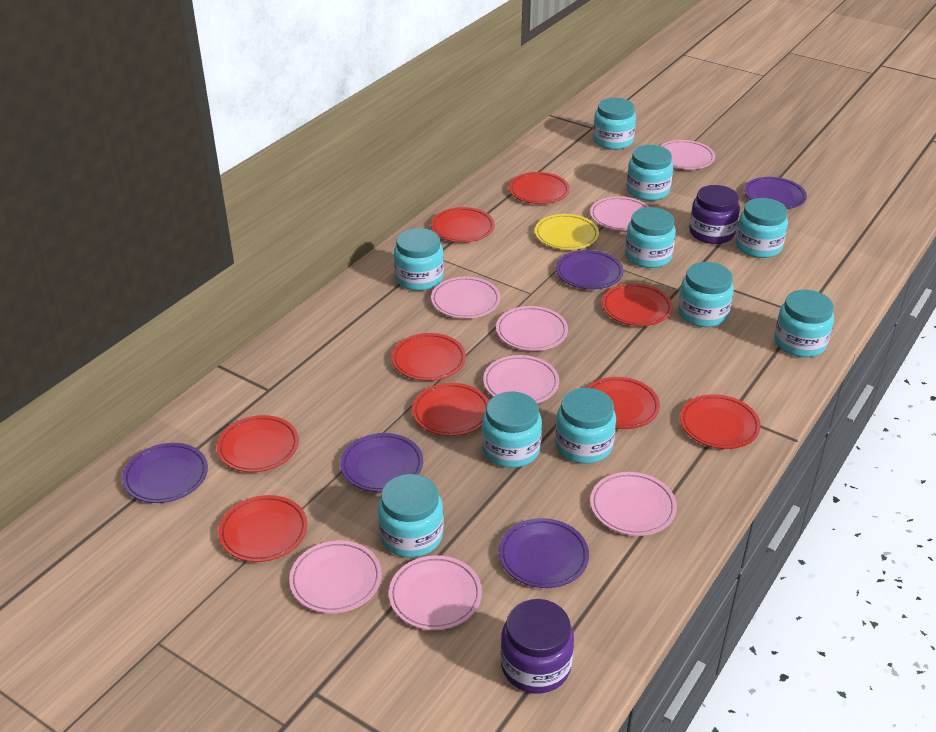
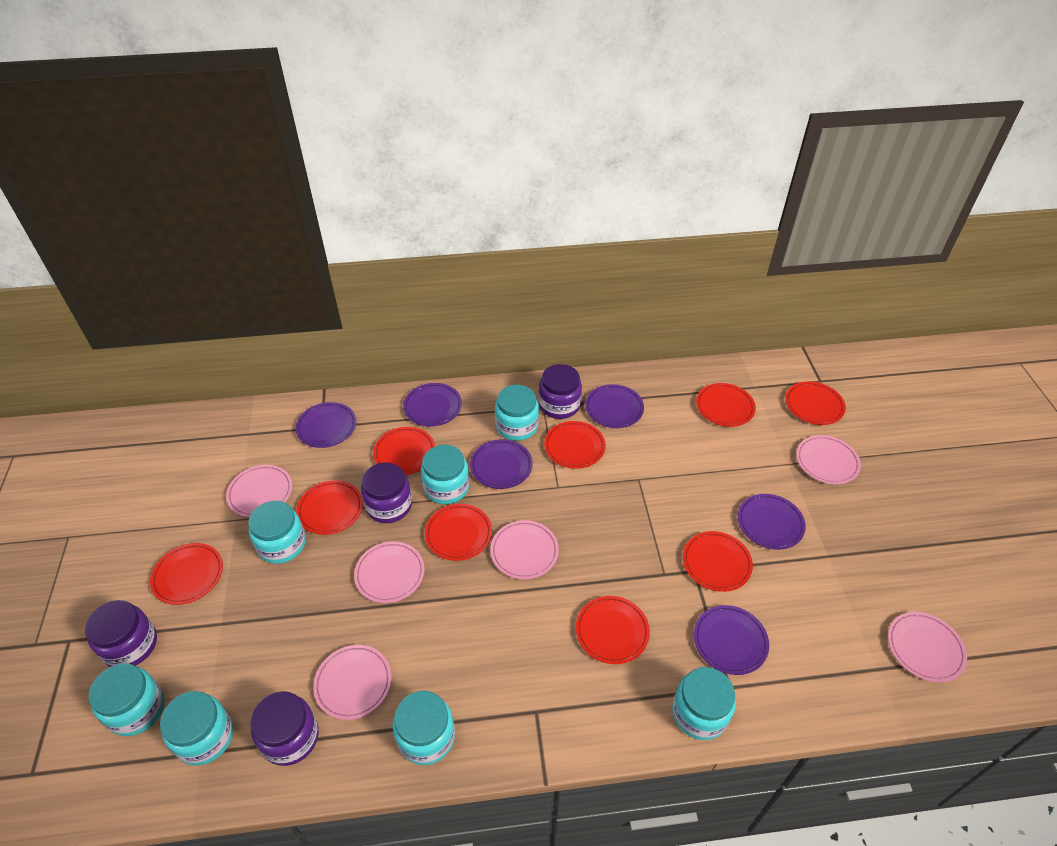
pink plate: 8 -> 6
purple jar: 2 -> 4
purple plate: 5 -> 6
turquoise jar: 10 -> 7
yellow plate: 1 -> 0

